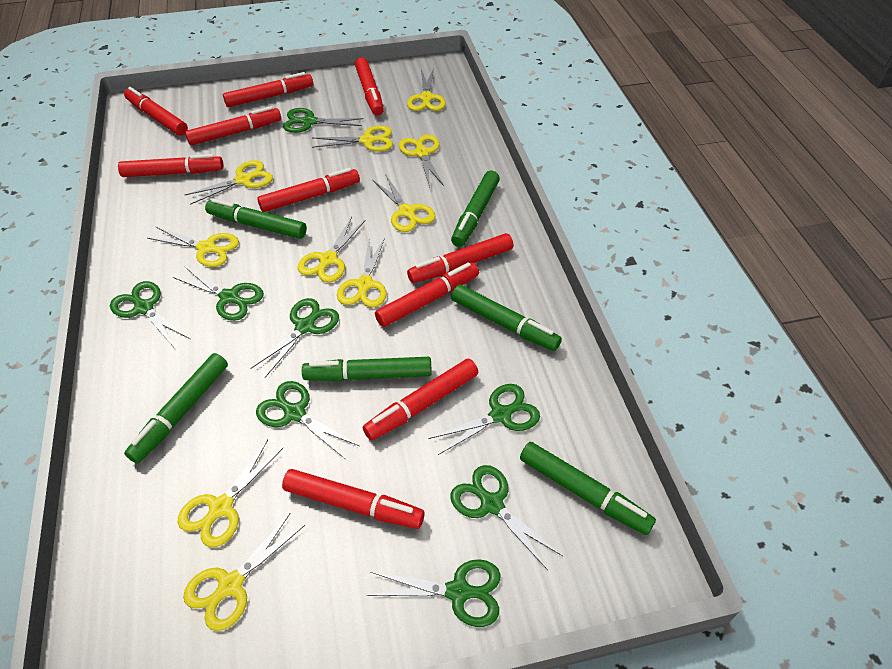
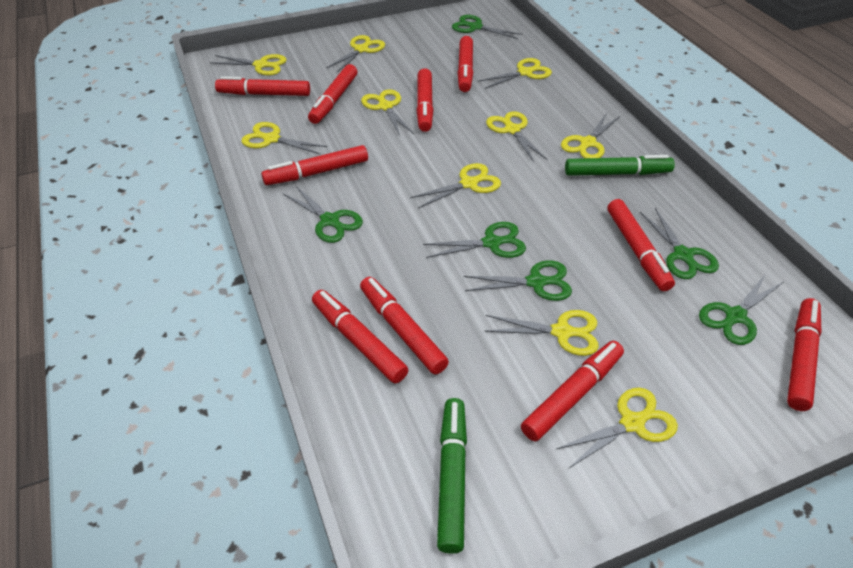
green marker: 6 -> 2
green scissors: 8 -> 6

